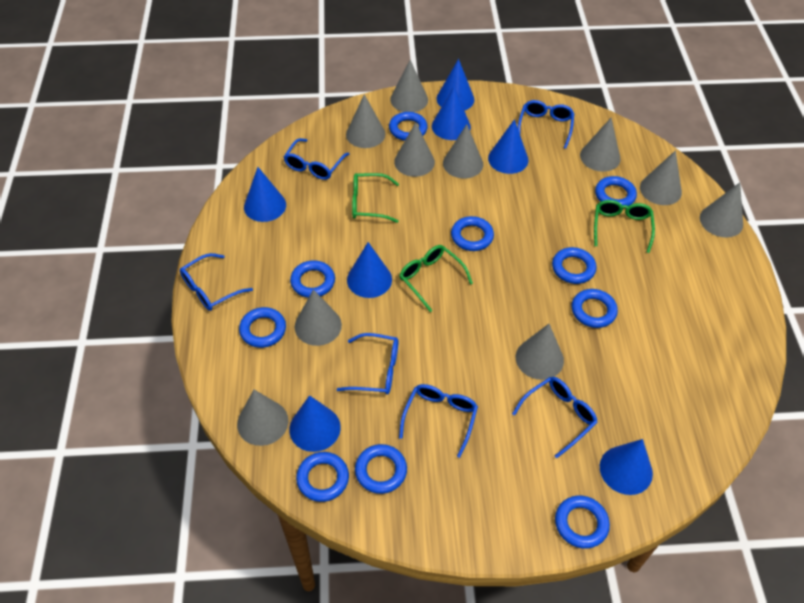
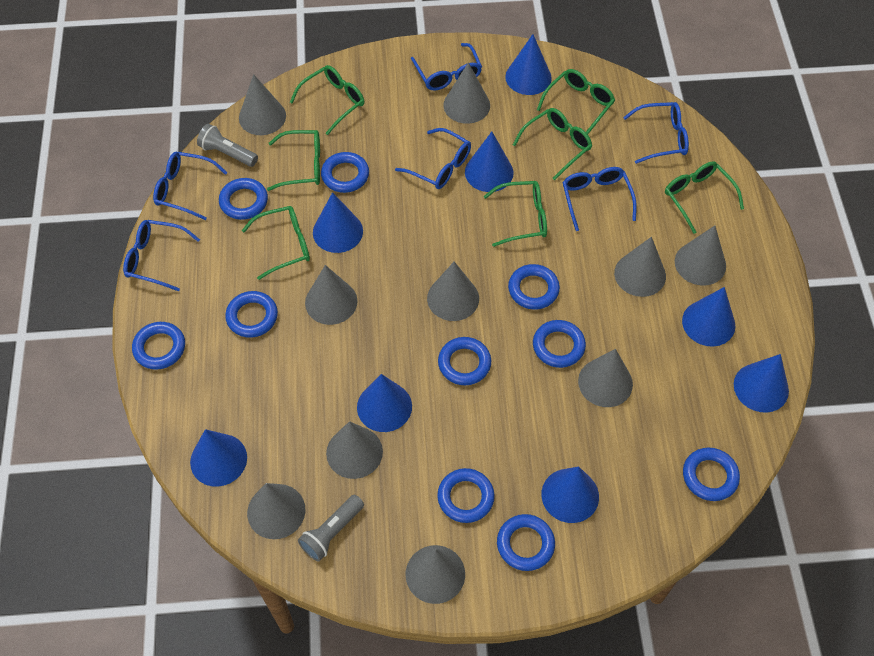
blue cone: 7 -> 8
green glasses: 3 -> 7
grey flashlight: 0 -> 2

